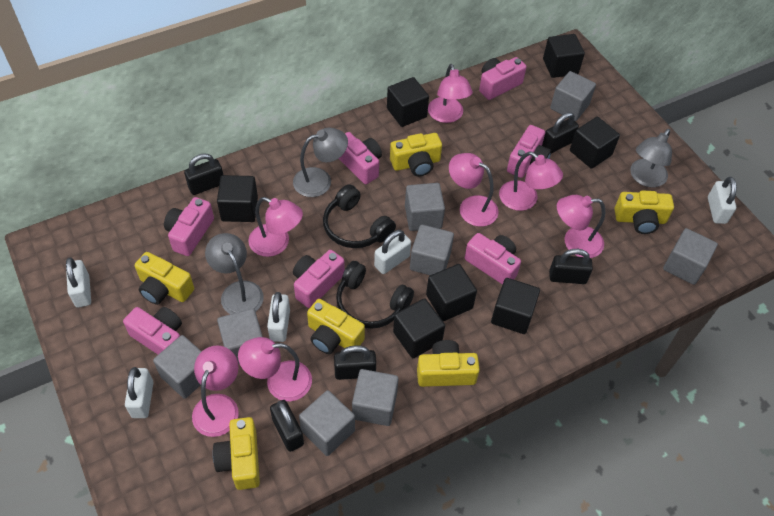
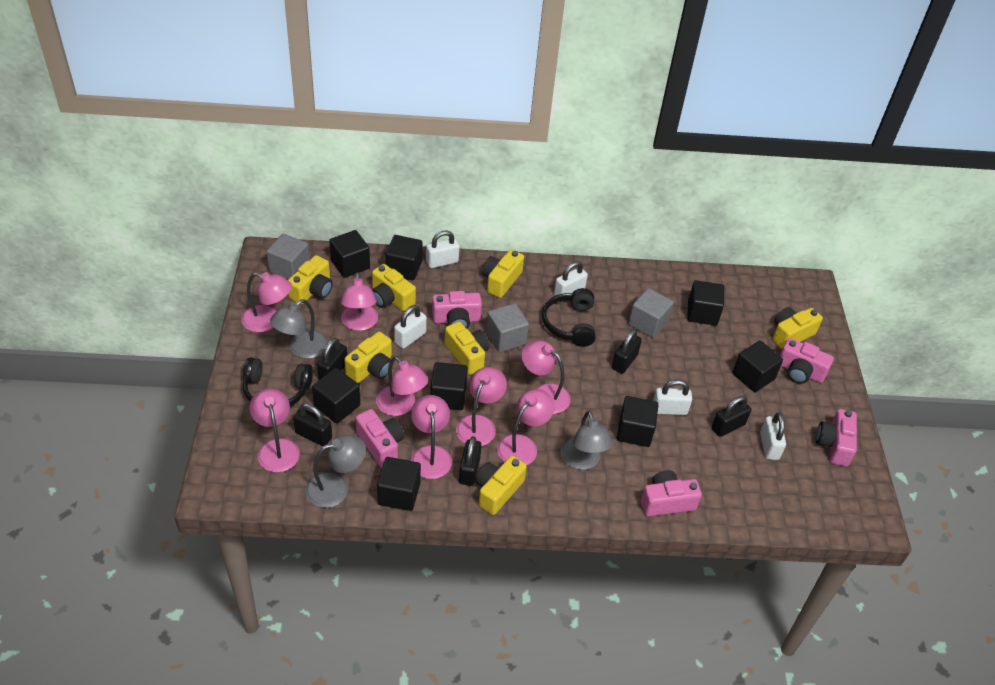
black cube: 7 -> 8
grey cube: 8 -> 3
pink camera: 7 -> 5
pink lamp: 7 -> 8
yellow camera: 6 -> 7

